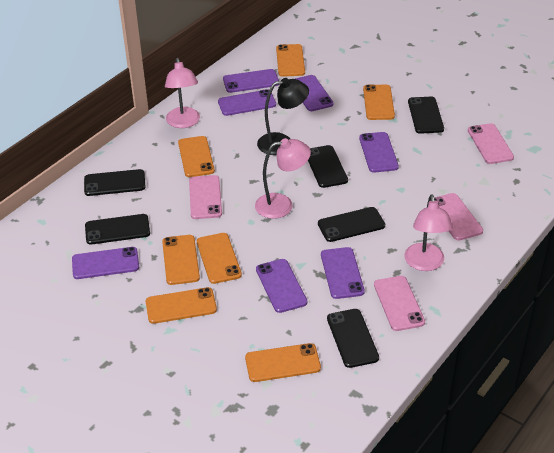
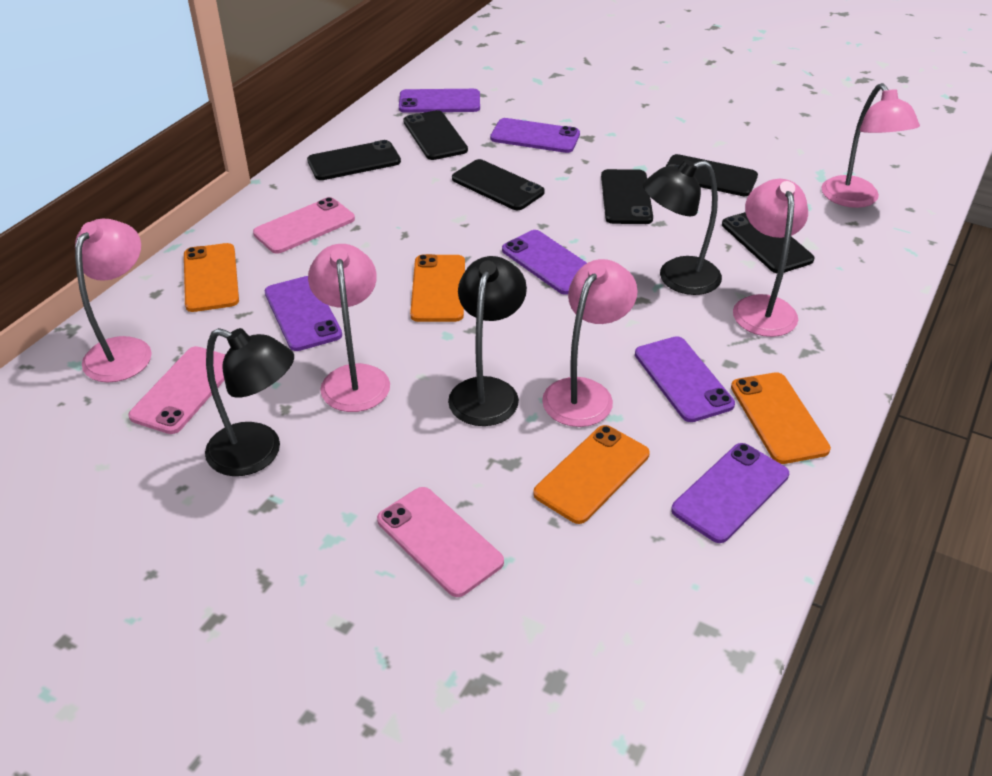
black lamp: 1 -> 3
orange phone: 7 -> 4
pink lamp: 3 -> 5
pink phone: 4 -> 3
purple phone: 7 -> 6

